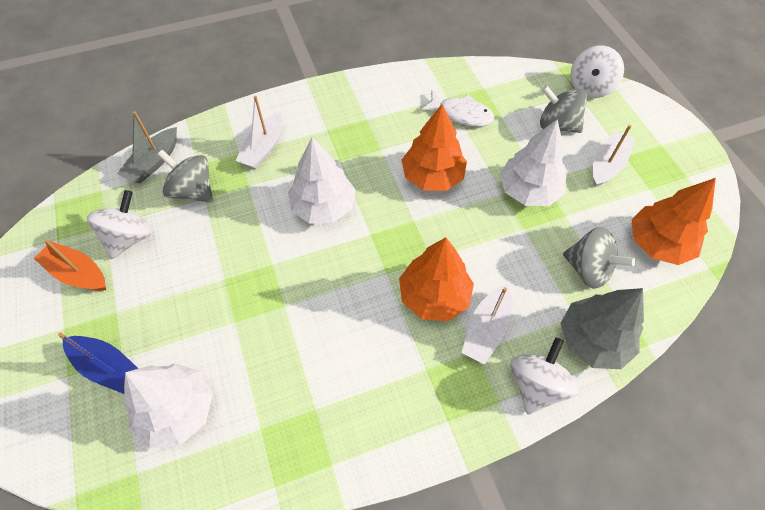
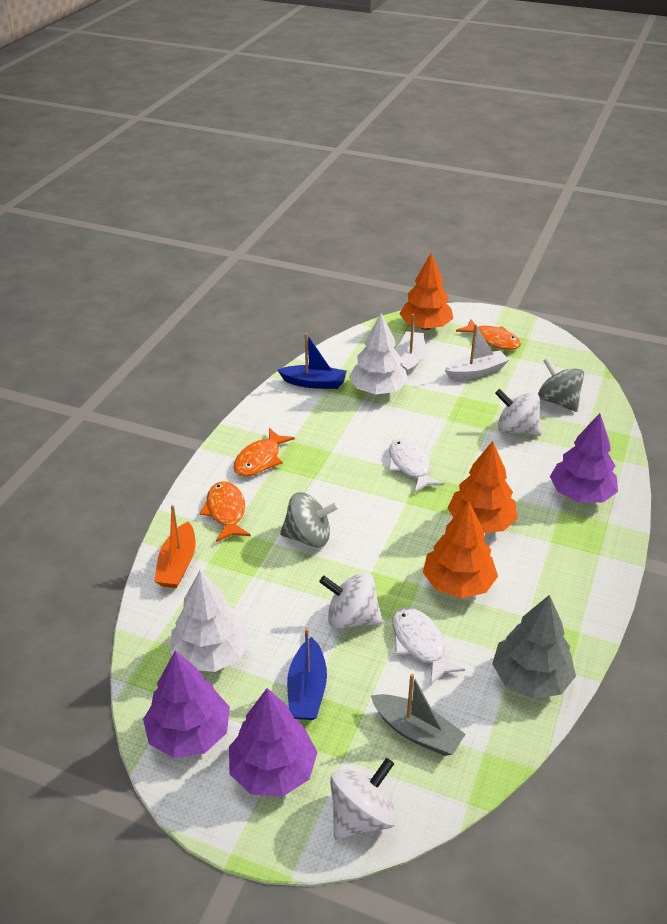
blue boat: 1 -> 2
grey spinning top: 3 -> 2
orange fish: 0 -> 3
purple tree: 0 -> 3
white boat: 3 -> 2
white fish: 1 -> 2
white tree: 3 -> 2

